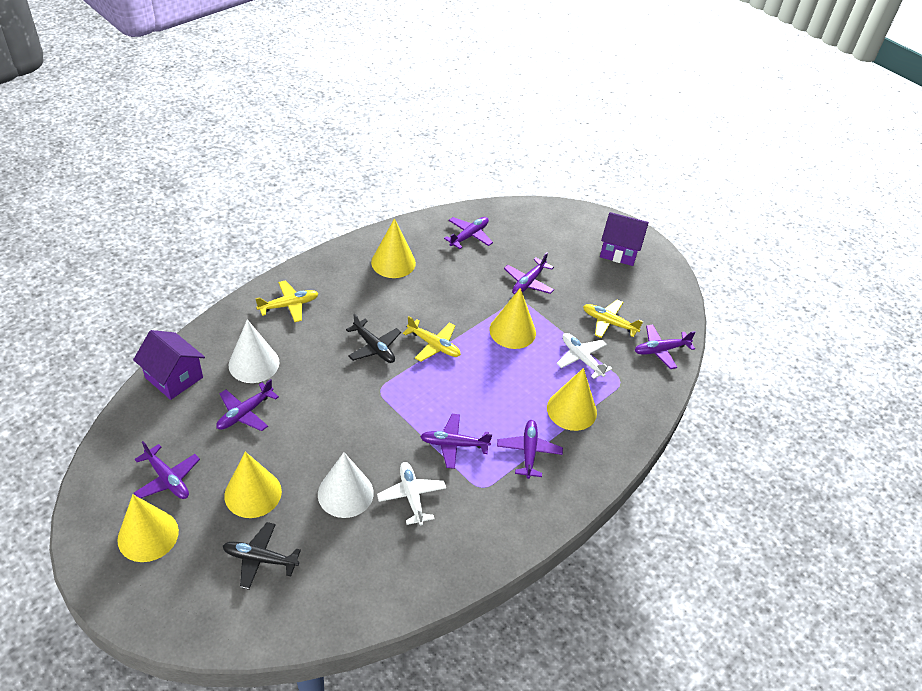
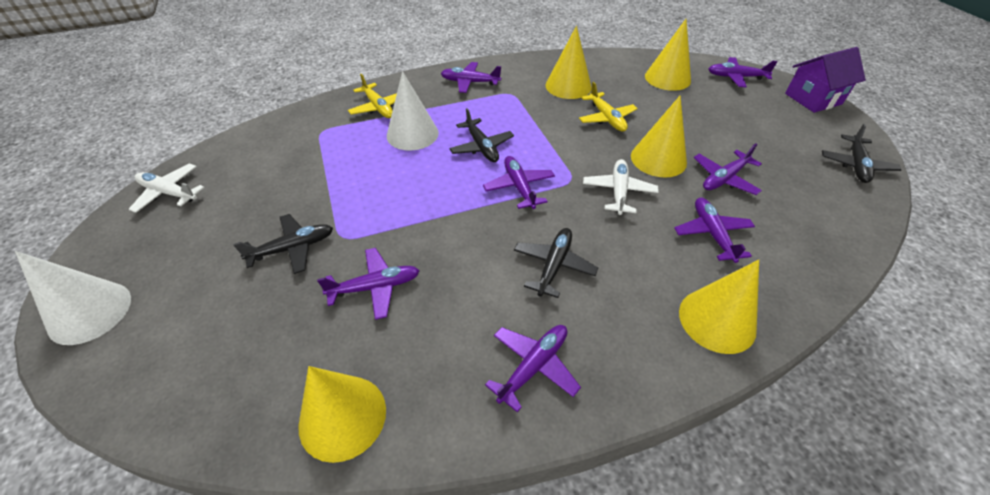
black plane: 2 -> 4
purple house: 2 -> 1
yellow plane: 3 -> 2

